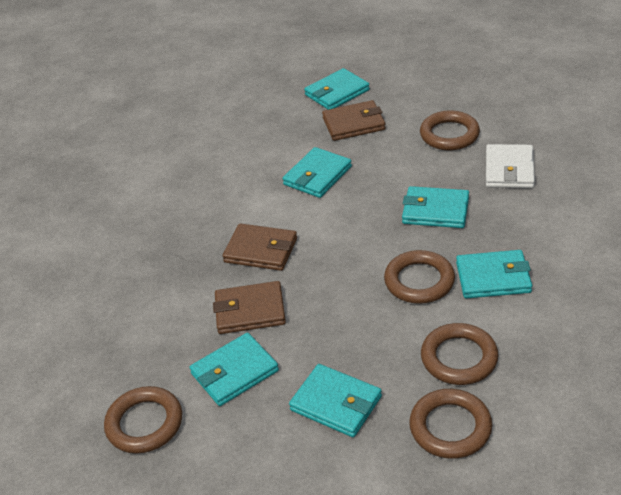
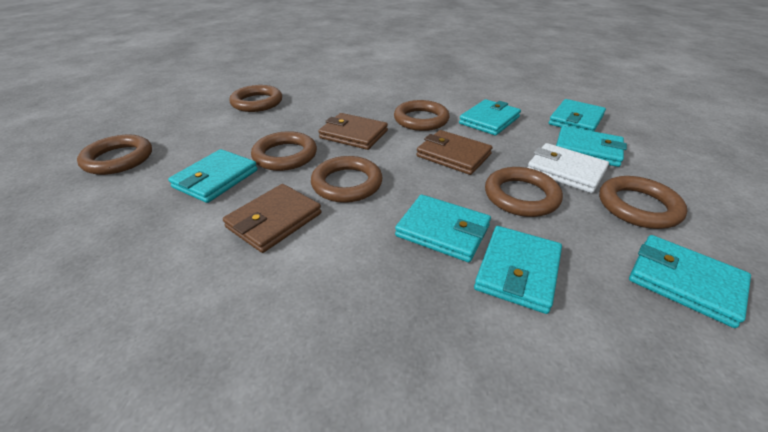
brown ring: 5 -> 7
turquoise wallet: 6 -> 7

